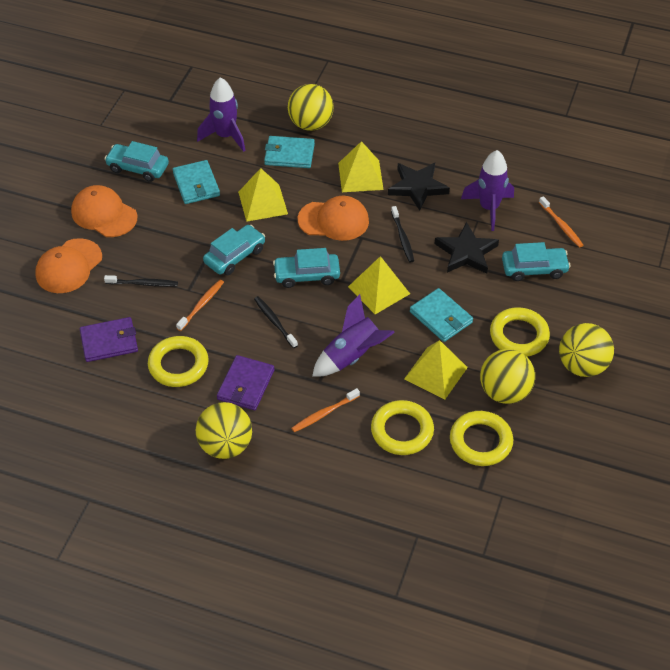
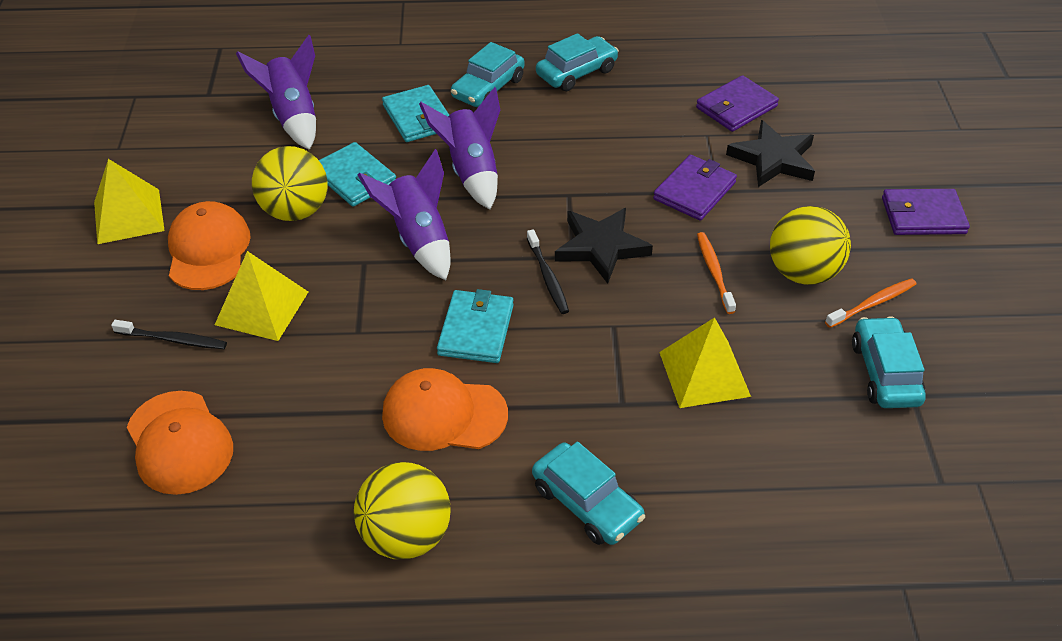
black toothbrush: 3 -> 2
orange toothbrush: 3 -> 2
purple wallet: 2 -> 3
yellow ball: 4 -> 3
yellow pyramid: 4 -> 3
yellow ring: 4 -> 0

